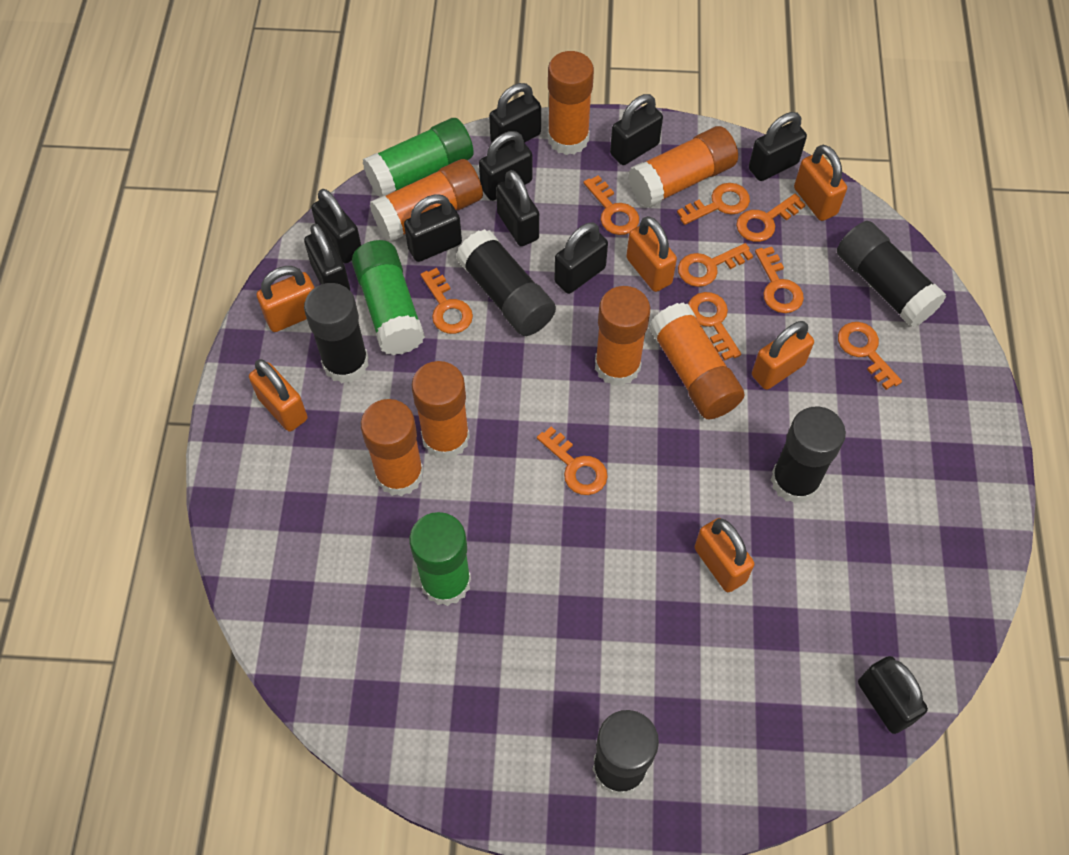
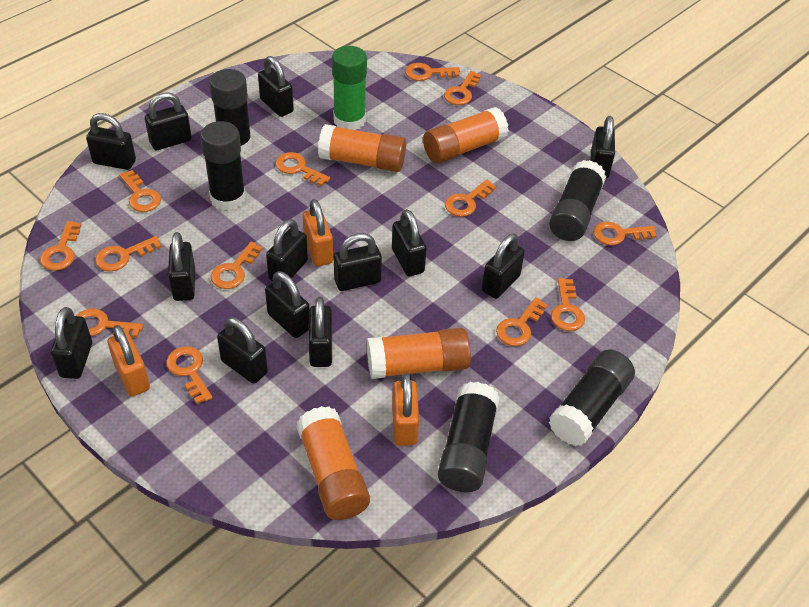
black padlock: 10 -> 13
green glue stick: 3 -> 1
orange glue stick: 7 -> 4
orange key: 9 -> 13
orange padlock: 6 -> 3

